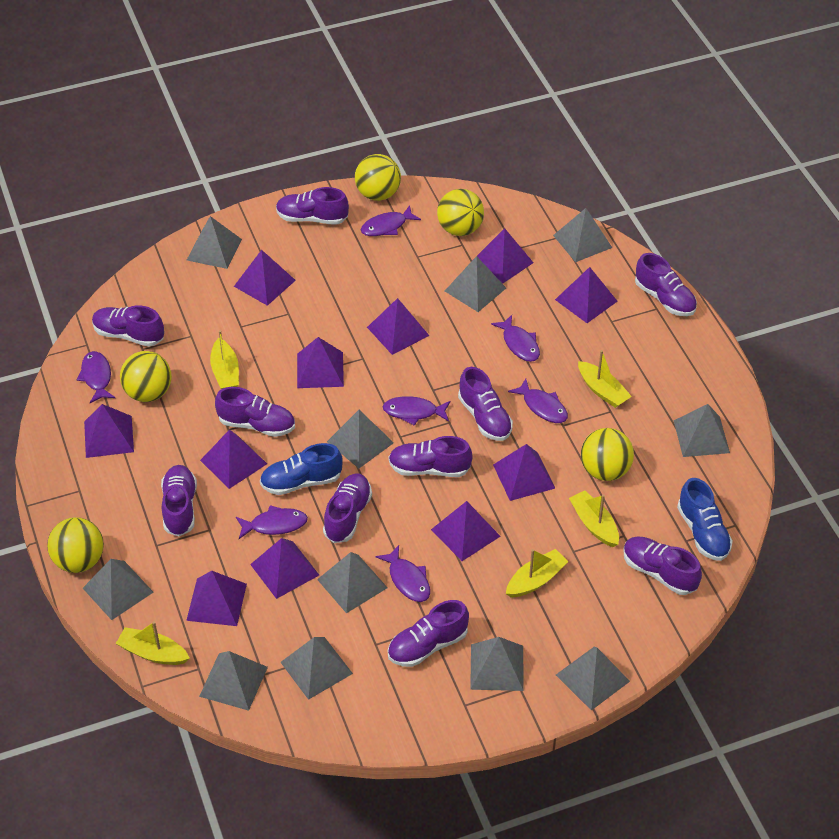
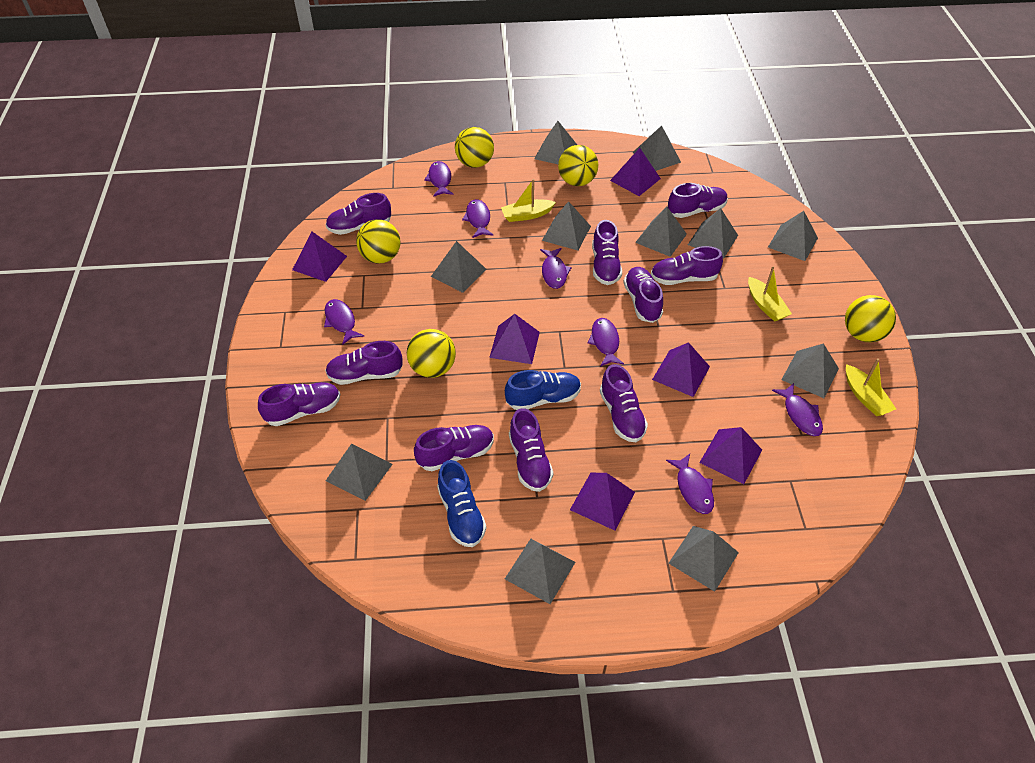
purple pyramid: 11 -> 6
yellow boat: 5 -> 3

